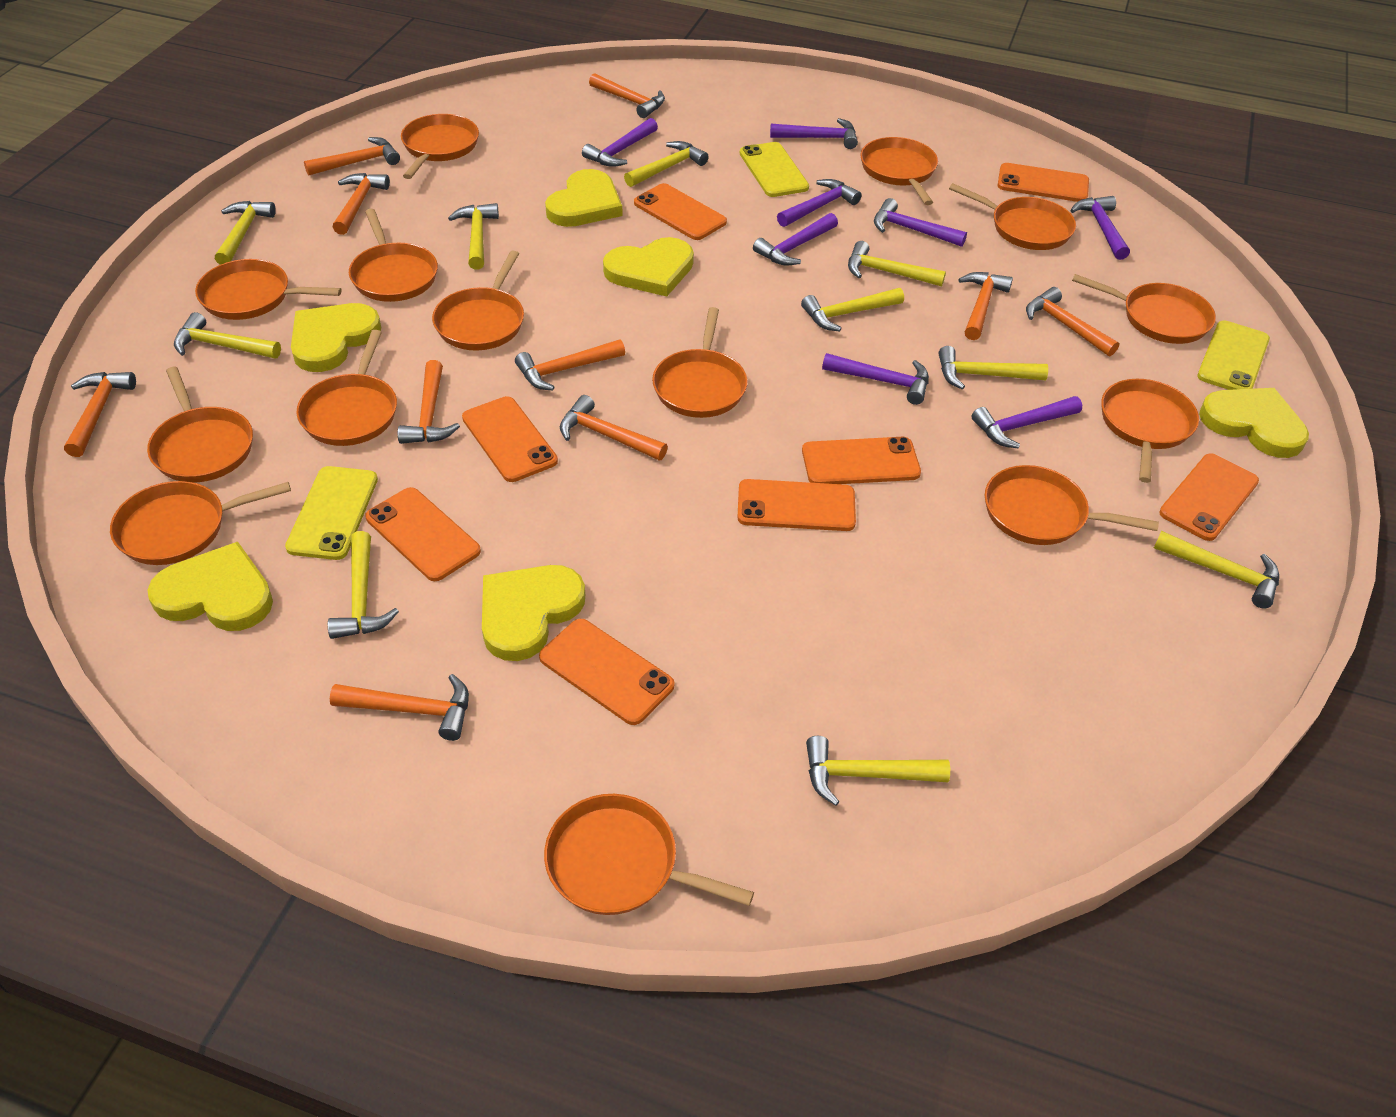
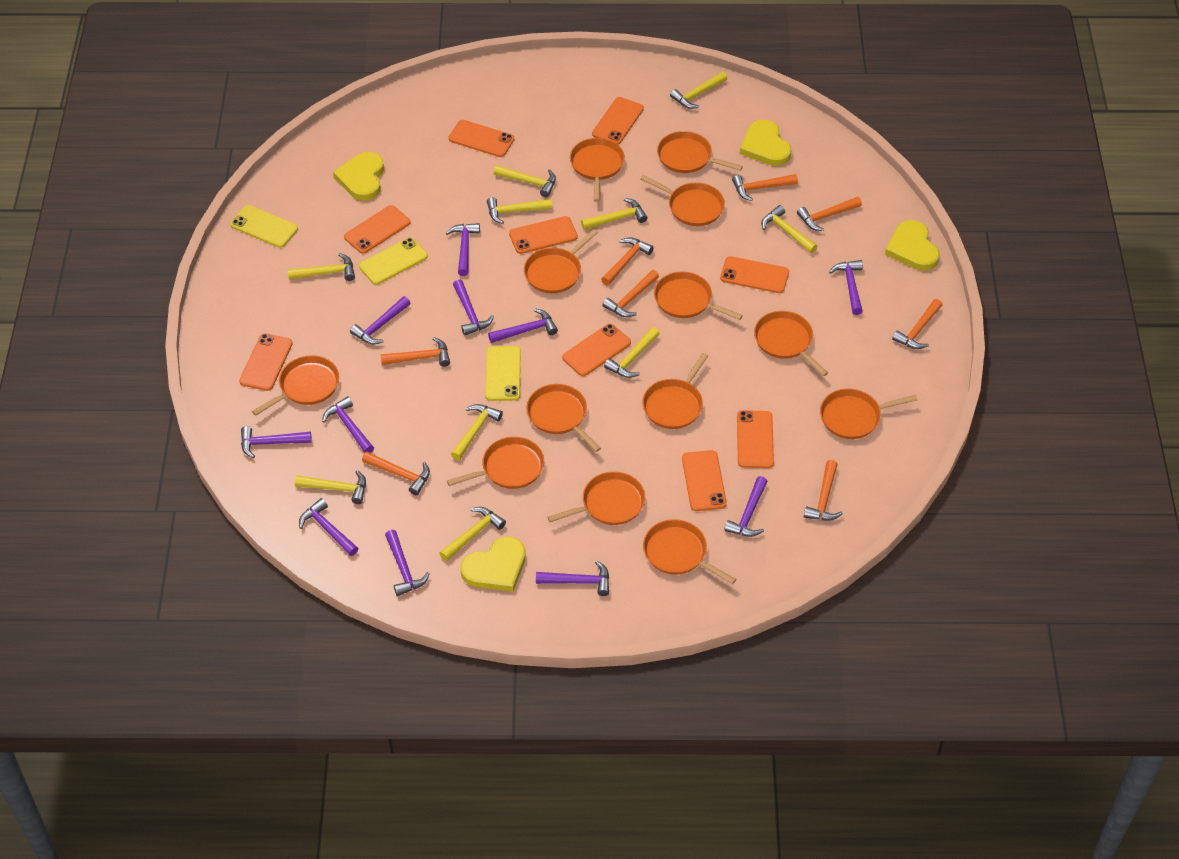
orange hammer: 10 -> 8
orange pan: 14 -> 13
orange phone: 8 -> 9
purple hammer: 8 -> 11
yellow heart: 6 -> 4

